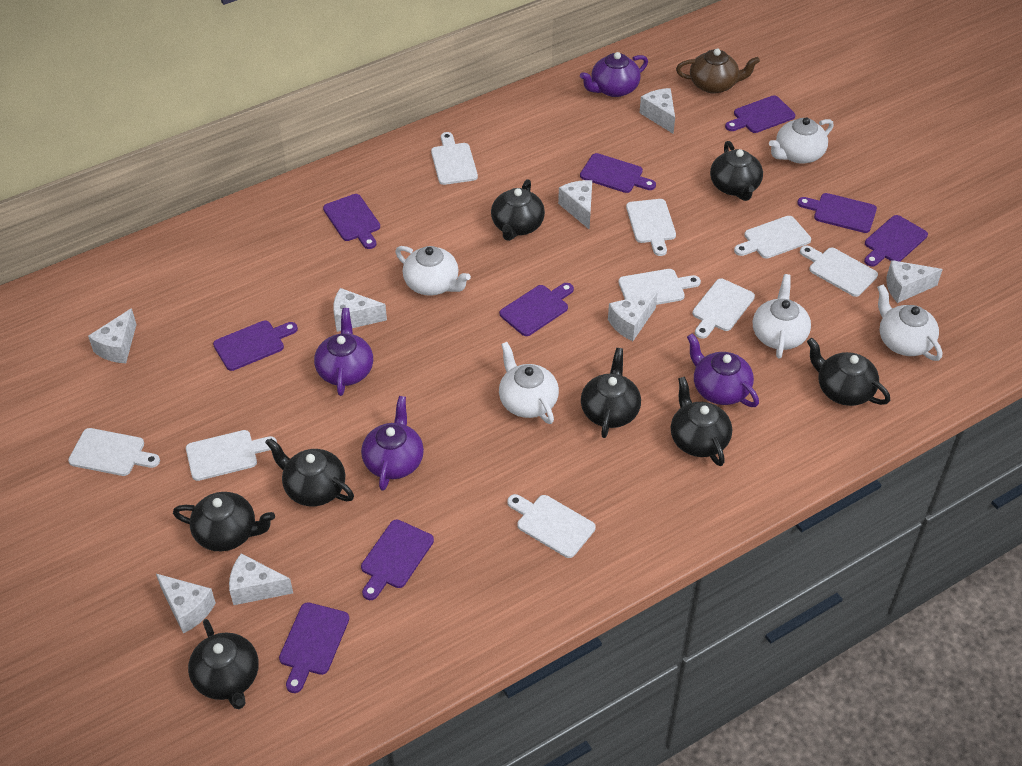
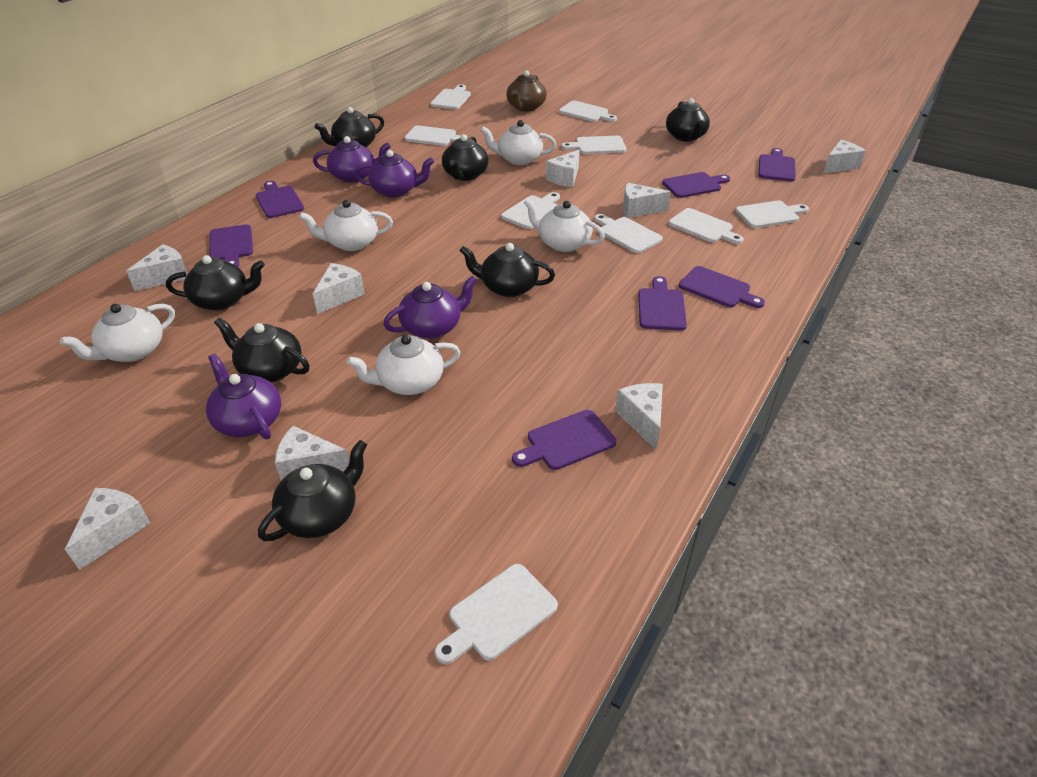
black teapot: 8 -> 7
purple cutting board: 9 -> 7

